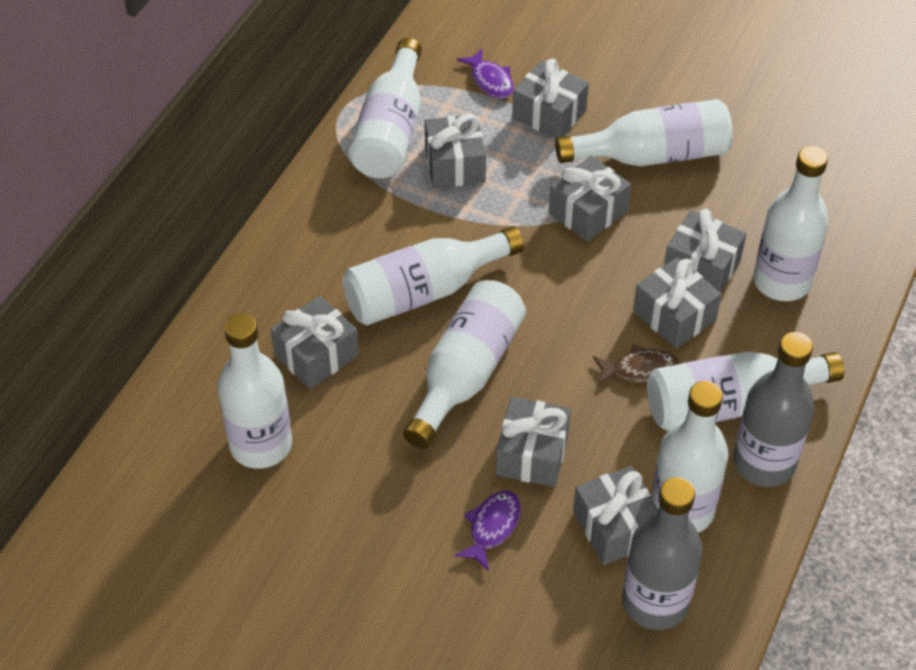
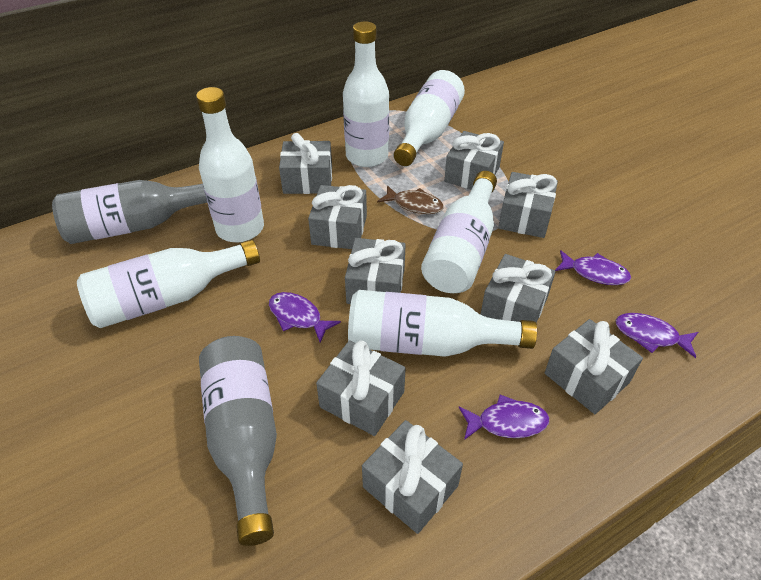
grey gift: 8 -> 9
purple fish: 2 -> 4
white bottle: 8 -> 6

